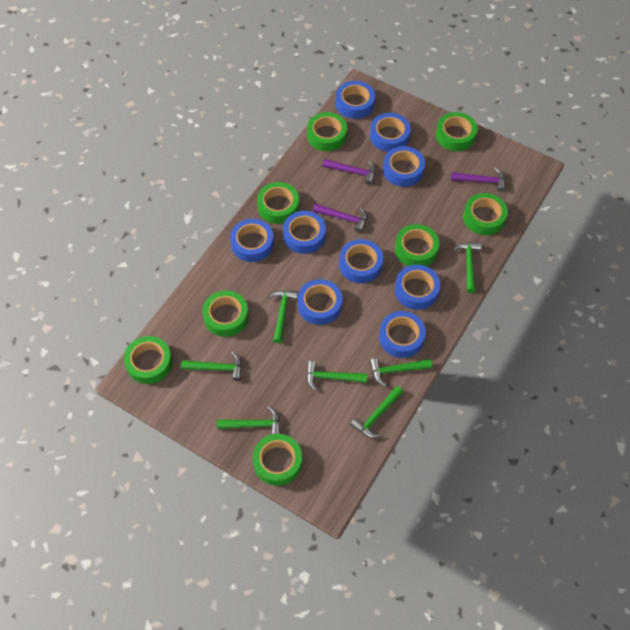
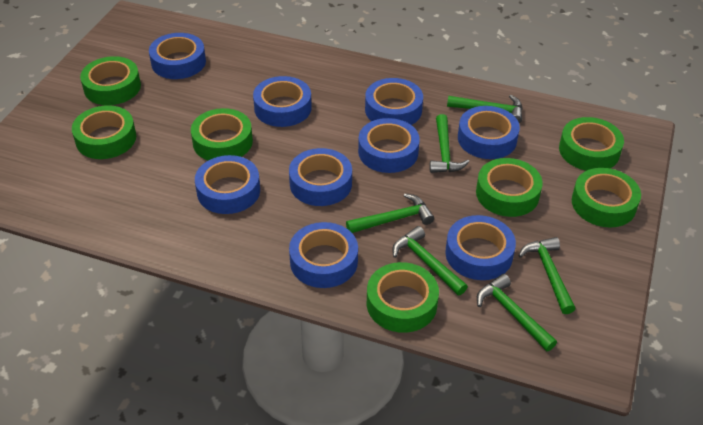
green hammer: 7 -> 6
green tape: 8 -> 7
purple hammer: 3 -> 0

